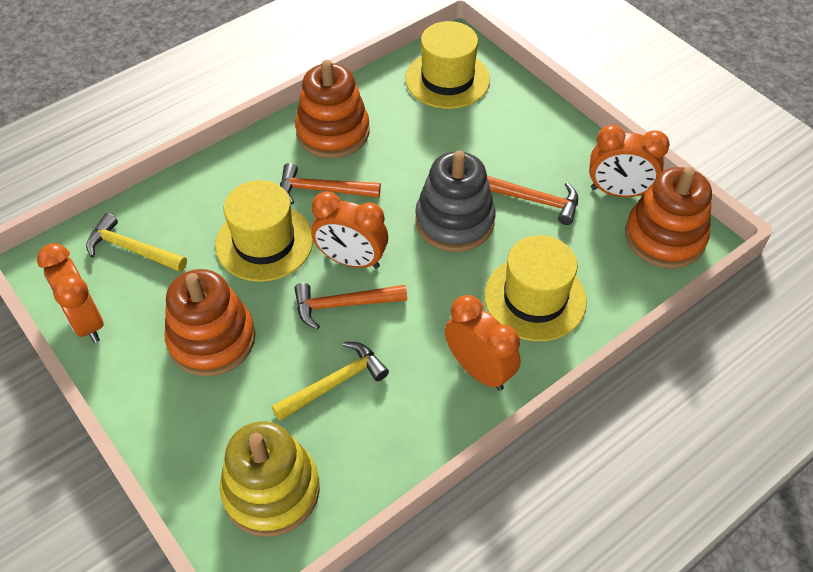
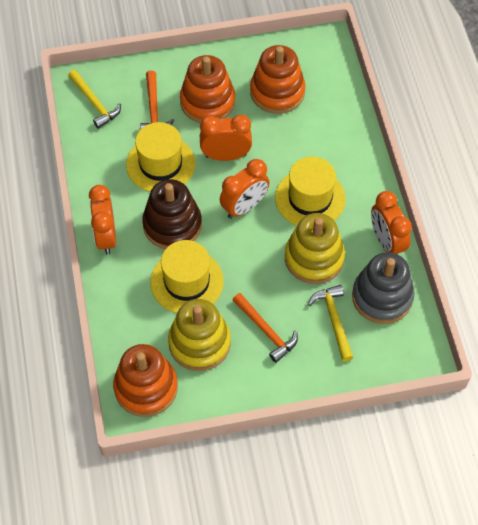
brown stacking toy: 0 -> 1
orange hammer: 3 -> 2
yellow stacking toy: 1 -> 2

